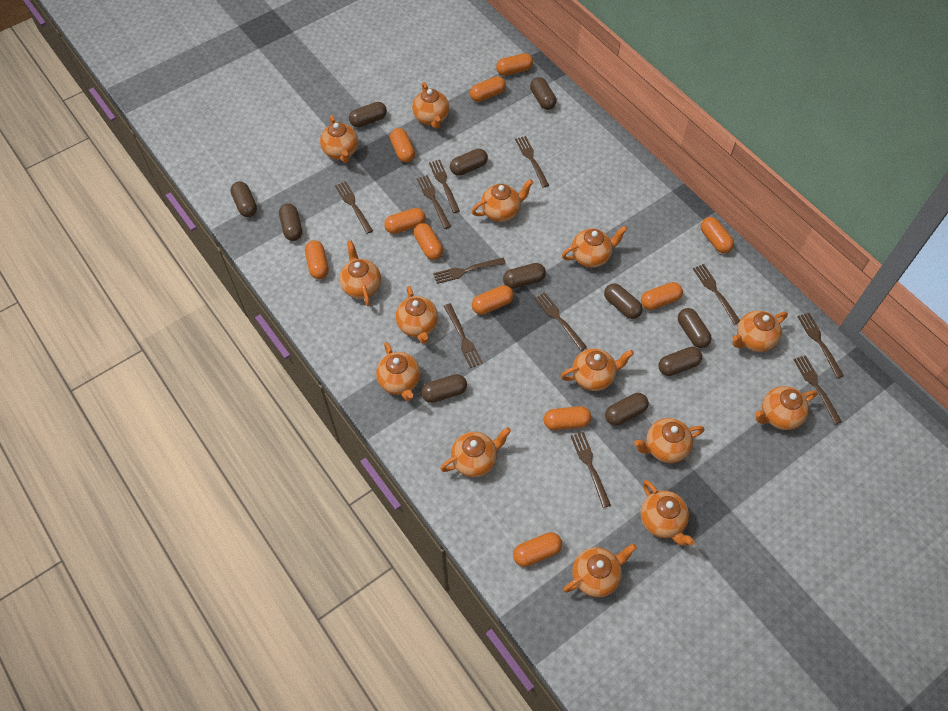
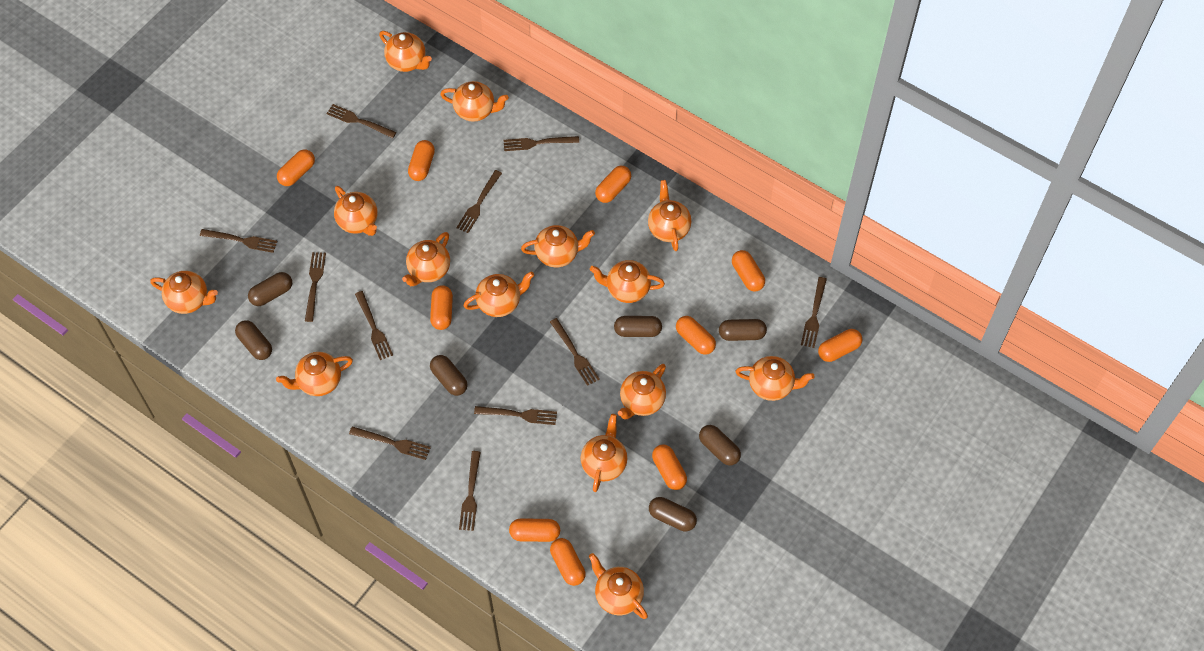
brown capsule: 11 -> 7
orange capsule: 11 -> 10

